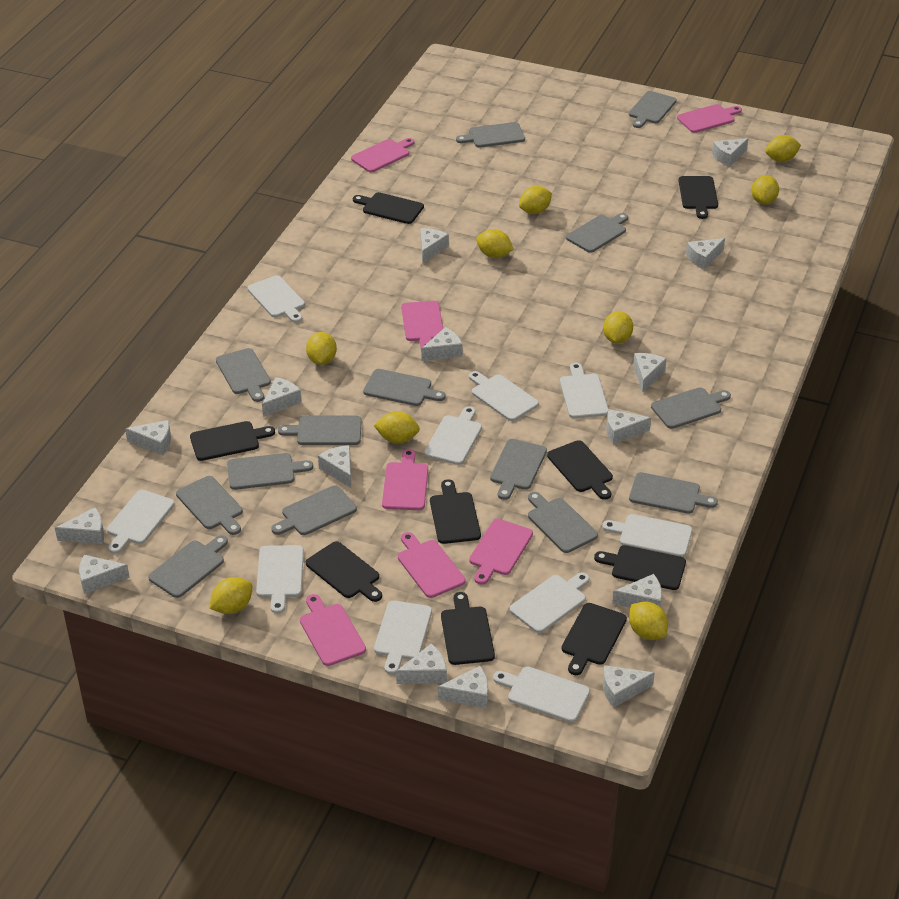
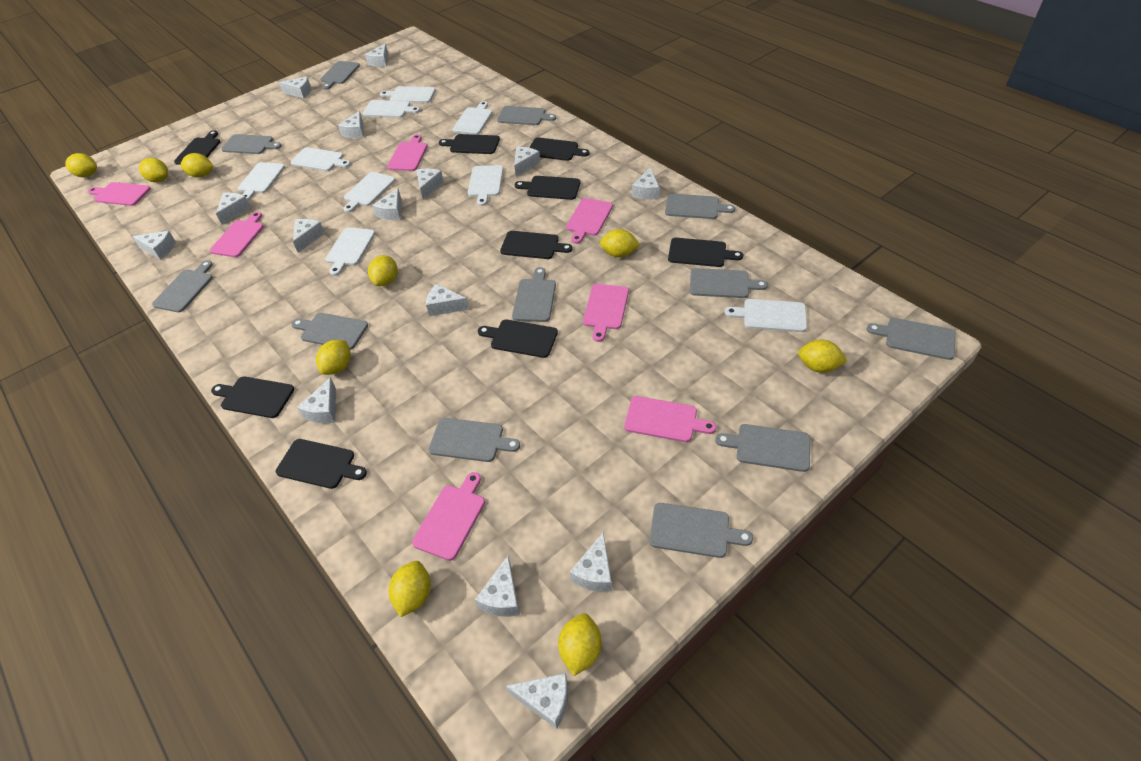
grey cutting board: 14 -> 12
white cutting board: 10 -> 9

